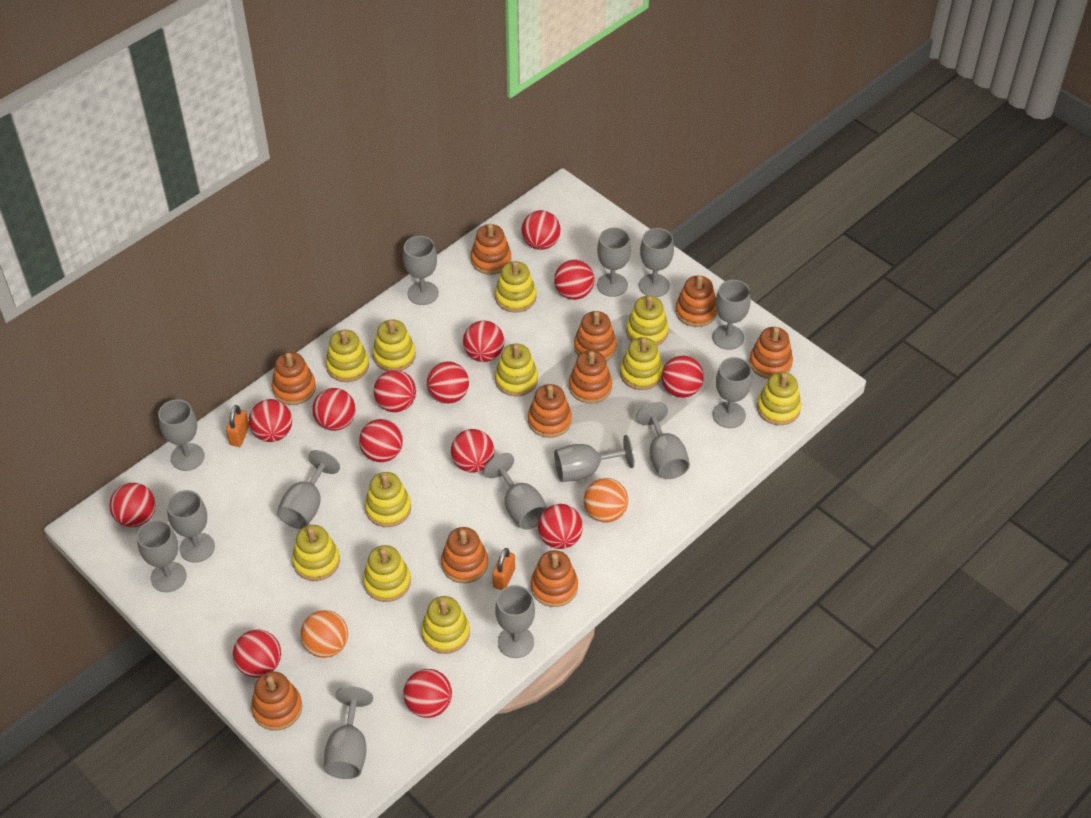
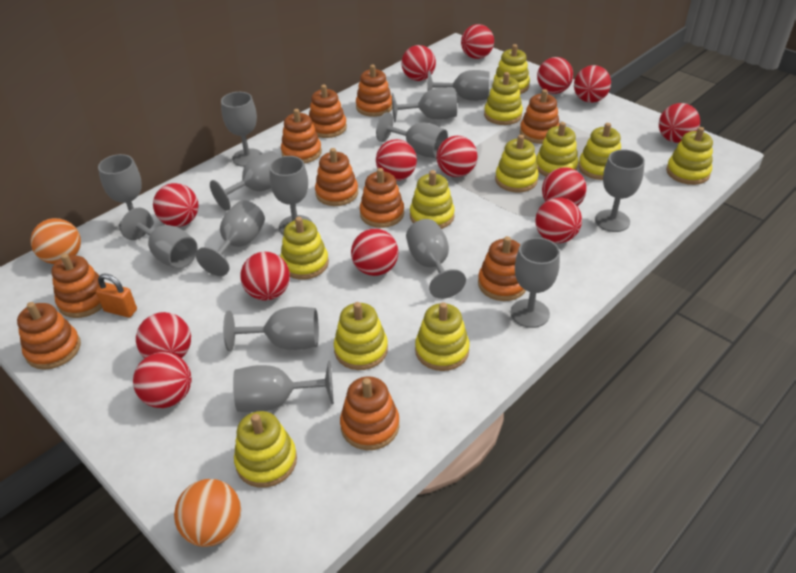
orange padlock: 2 -> 1

